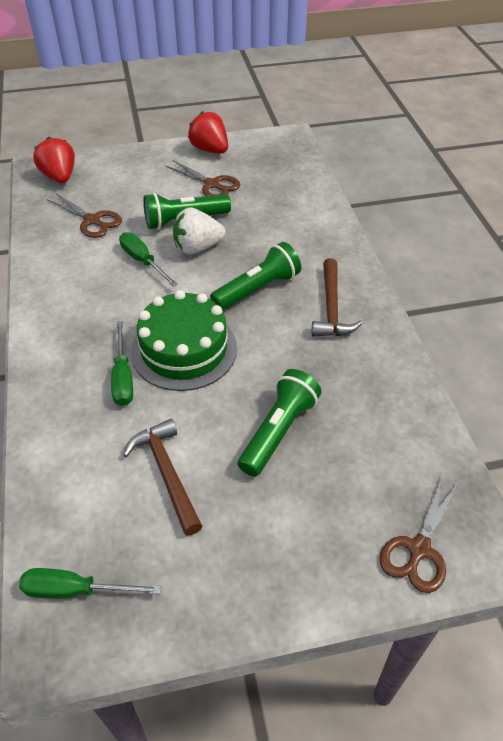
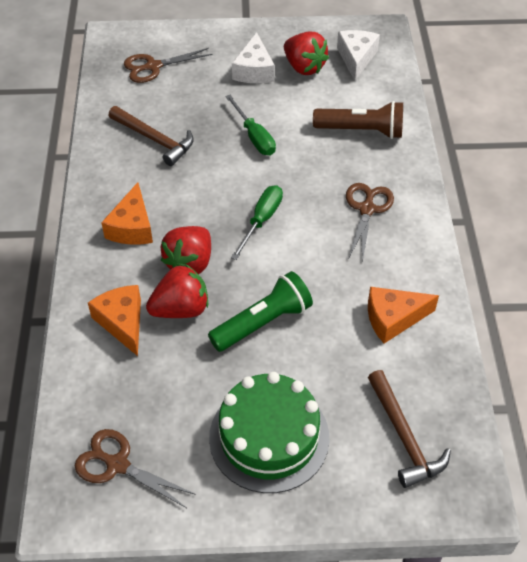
brown flashlight: 0 -> 1
green flashlight: 3 -> 1
green screwdriver: 3 -> 2
orange cheese: 0 -> 3
red strawberry: 2 -> 3
white cheese: 0 -> 2
white strawberry: 1 -> 0

